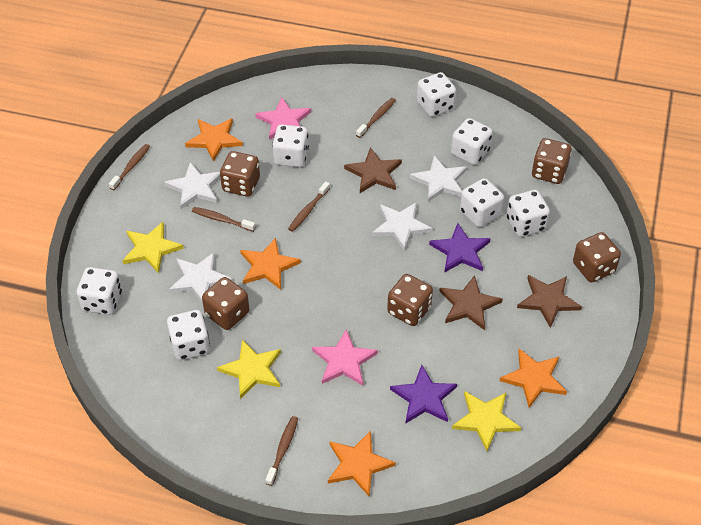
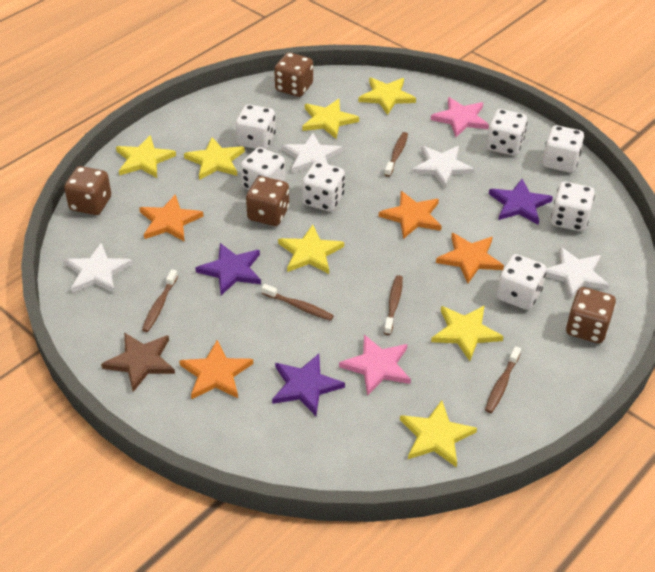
brown dice: 5 -> 4
brown star: 3 -> 1
purple star: 2 -> 3
yellow star: 3 -> 7

